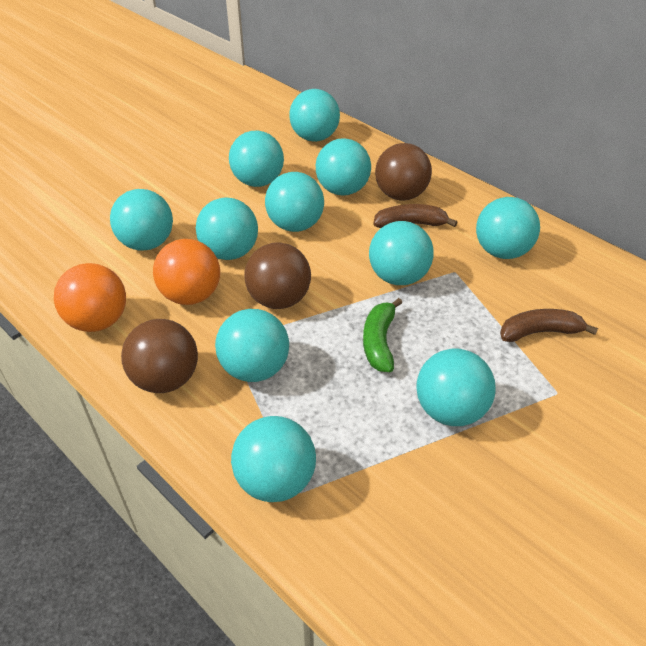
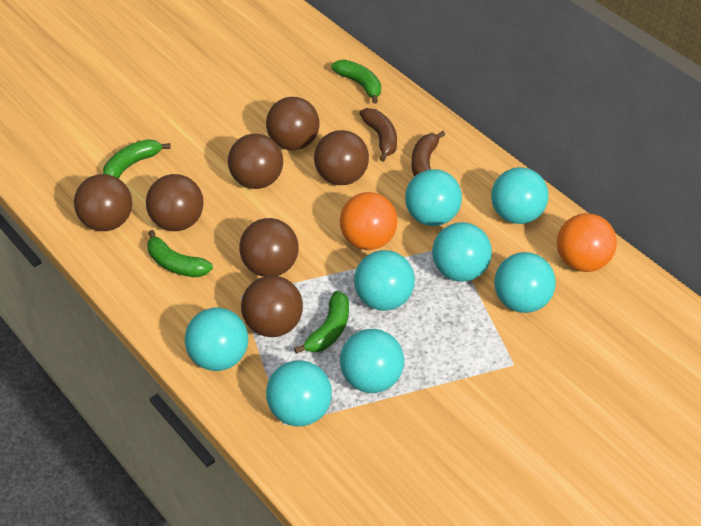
brown ball: 3 -> 7
green banana: 1 -> 4
turquoise ball: 11 -> 8

